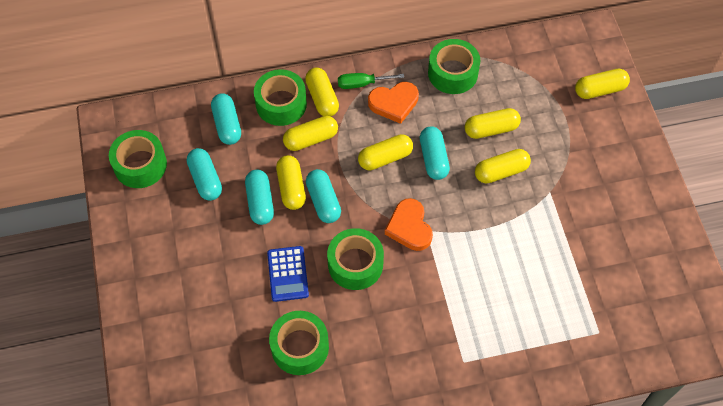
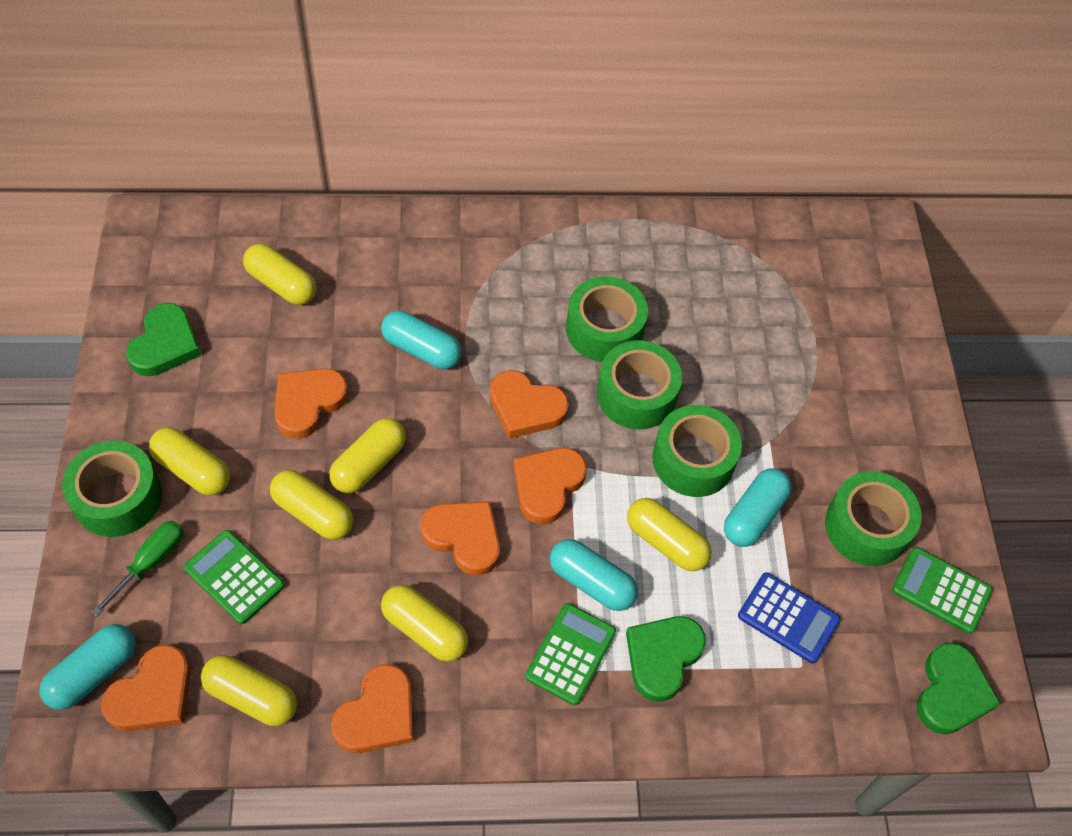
green calculator: 0 -> 3
green heart: 0 -> 3
orange heart: 2 -> 6
turquoise capsule: 5 -> 4

